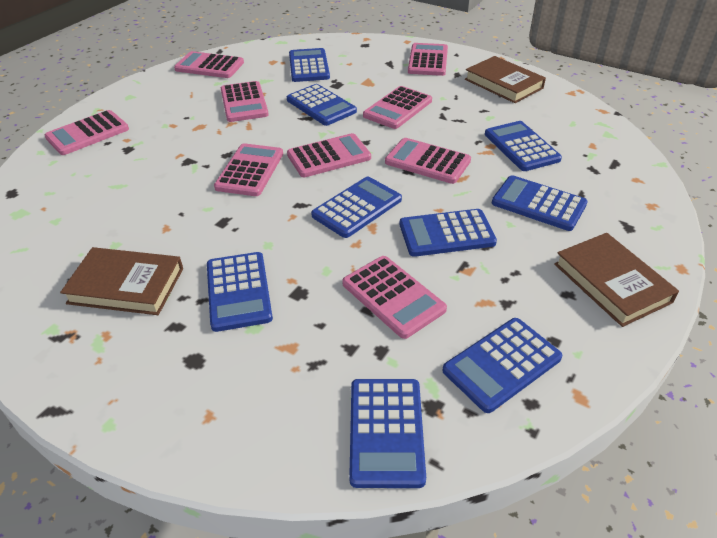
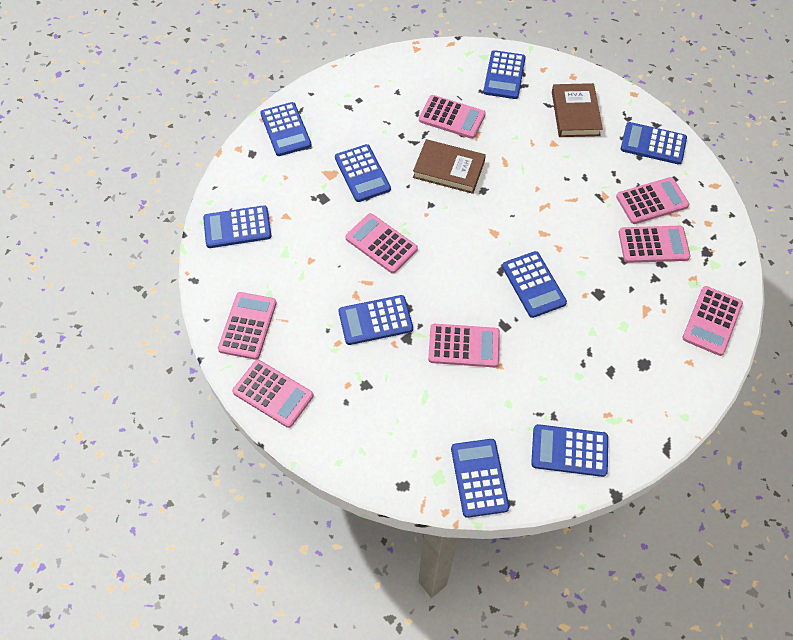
brown book: 3 -> 2
pink calculator: 9 -> 8

